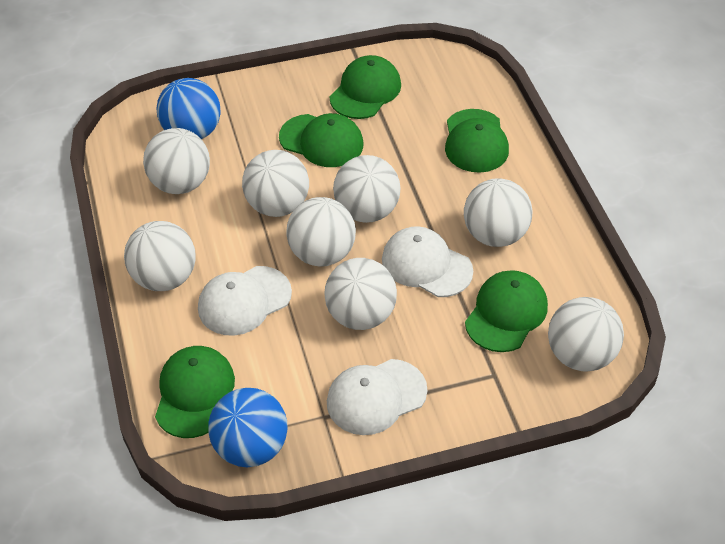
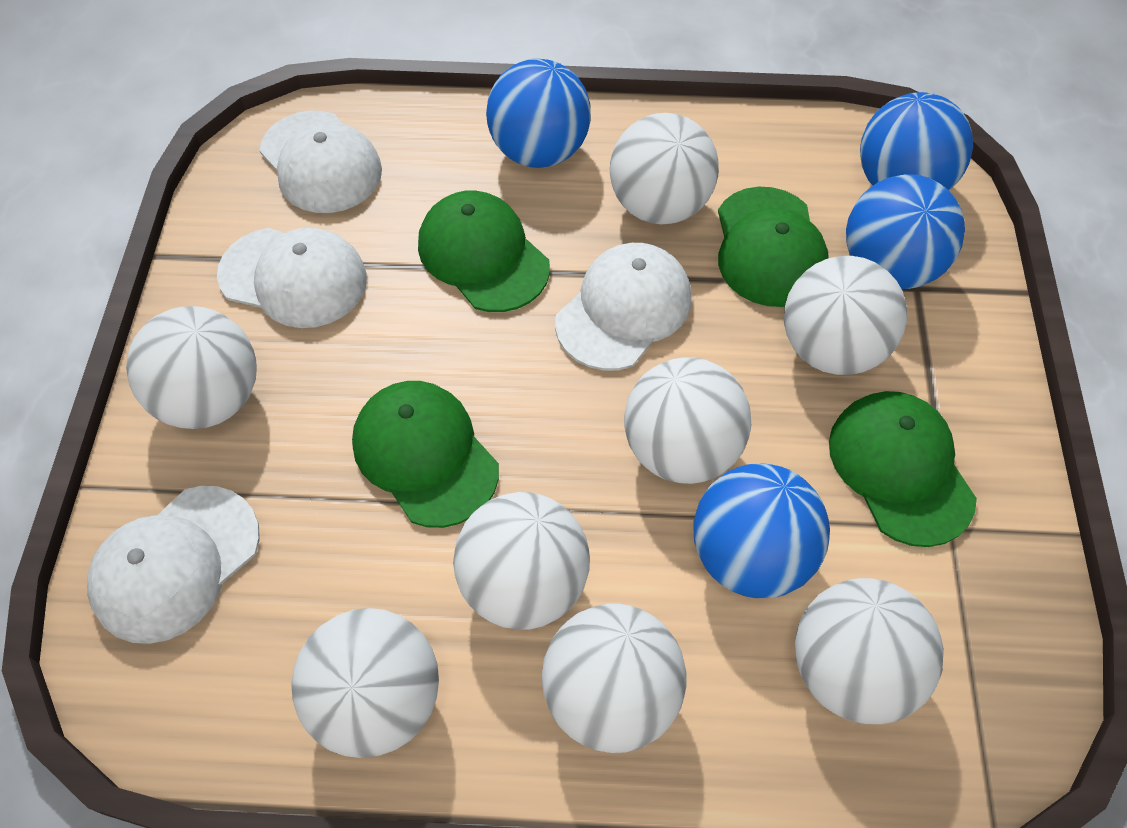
blue ball: 2 -> 4
green cap: 5 -> 4
white cap: 3 -> 4

